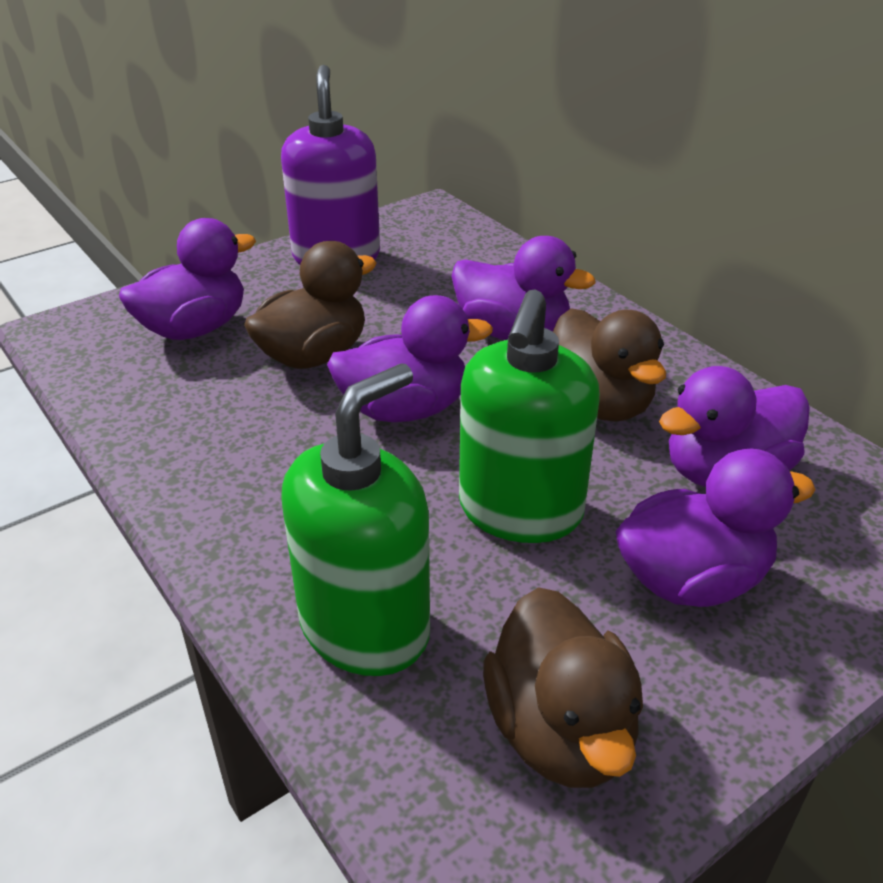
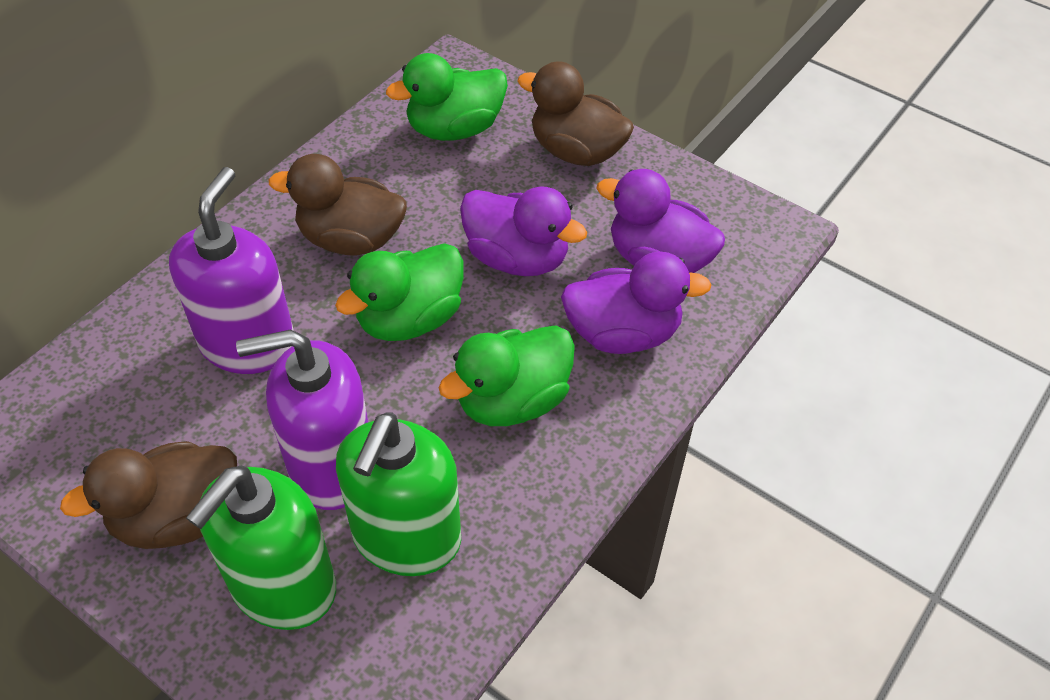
green duck: 0 -> 3
purple duck: 5 -> 3
purple soap dispenser: 1 -> 2

